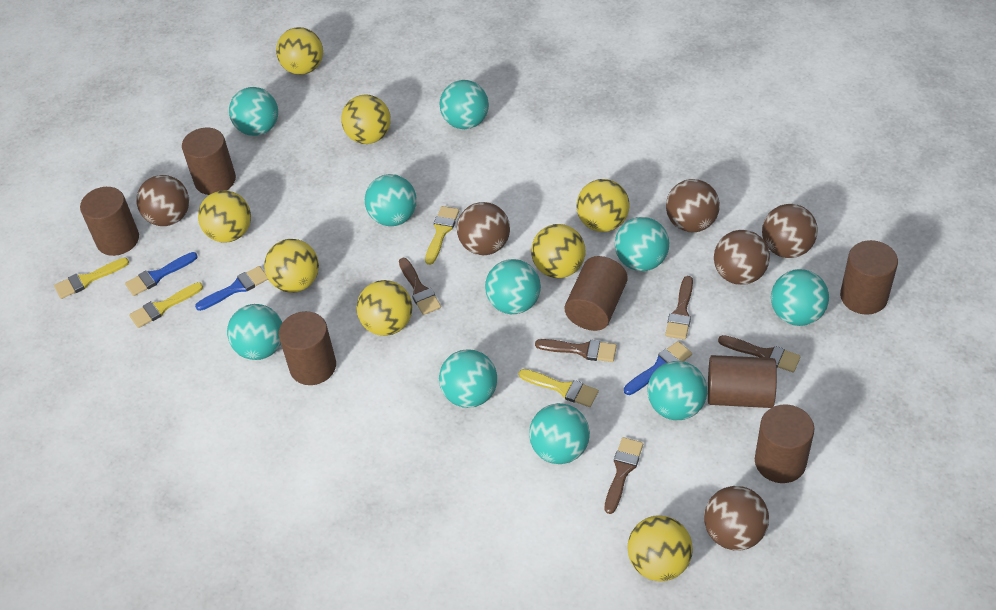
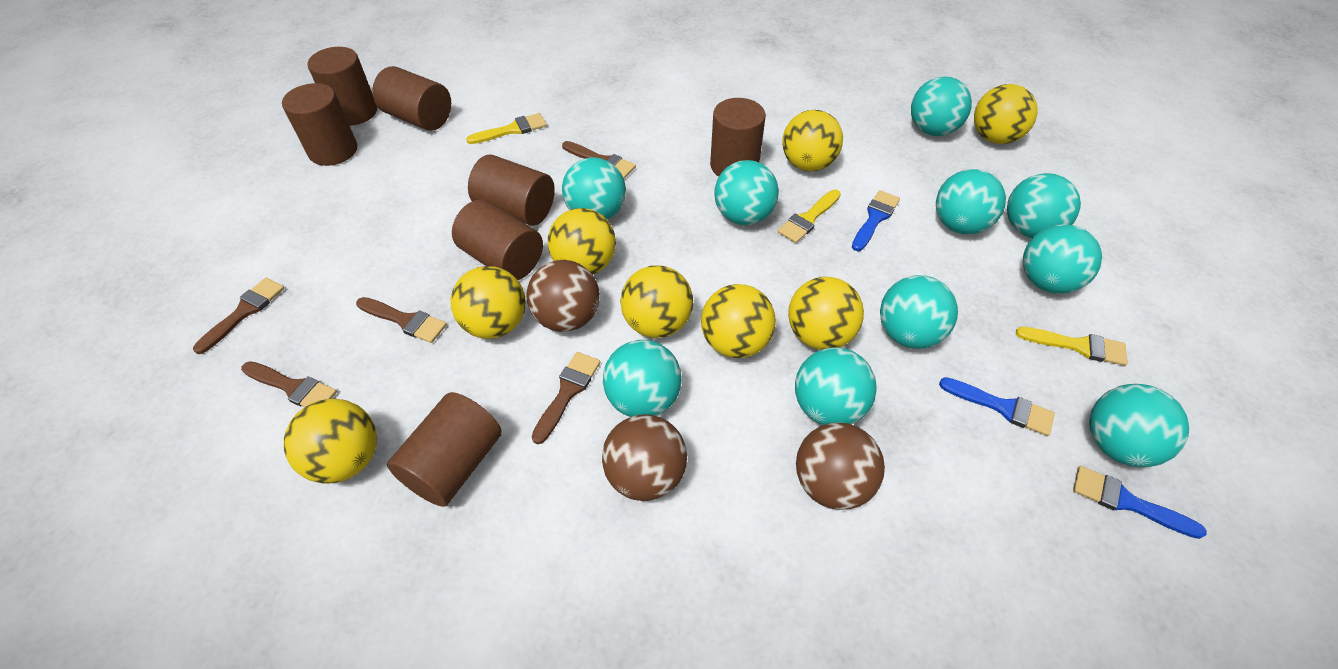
brown ball: 6 -> 3
yellow brush: 4 -> 3

